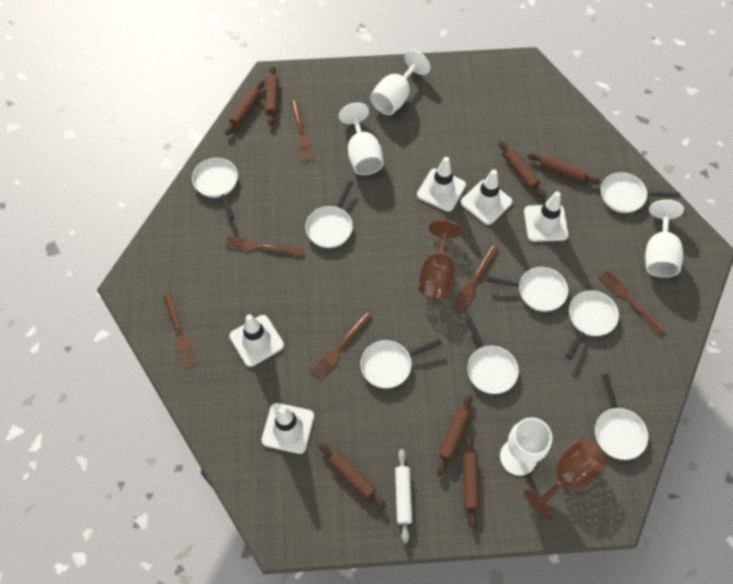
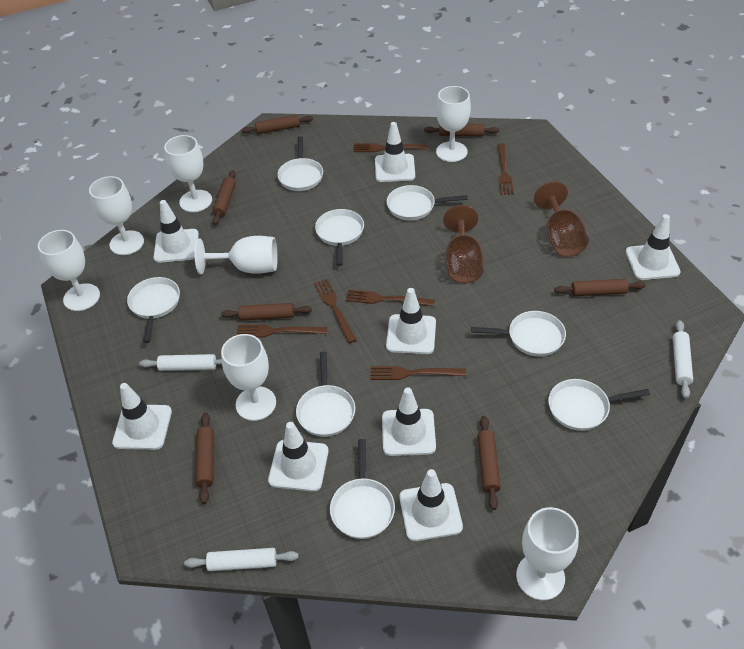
white goblet: 4 -> 7
white rolling pin: 1 -> 3
white traffic cone: 5 -> 8

